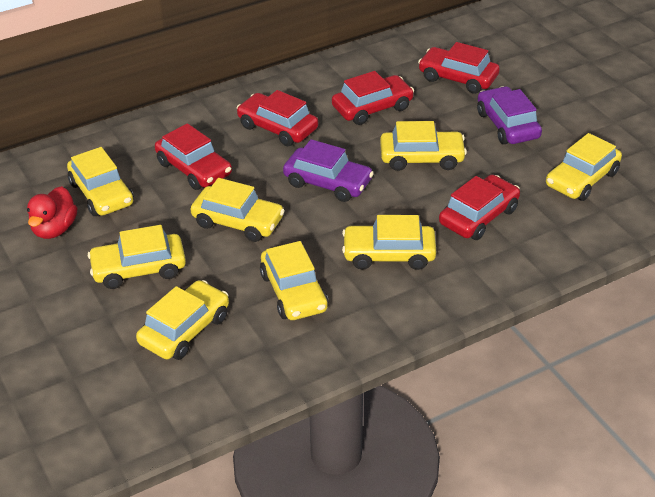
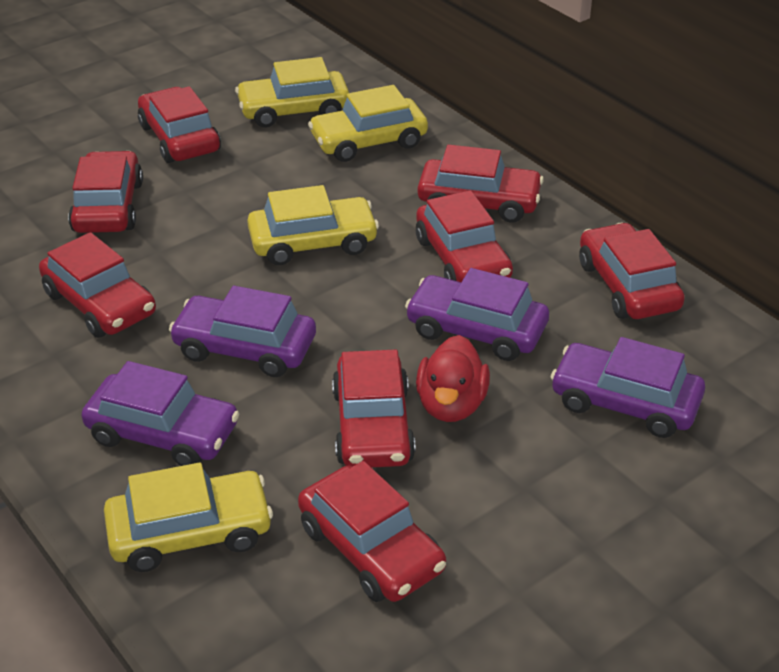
purple car: 2 -> 4
red car: 5 -> 8
yellow car: 8 -> 4

